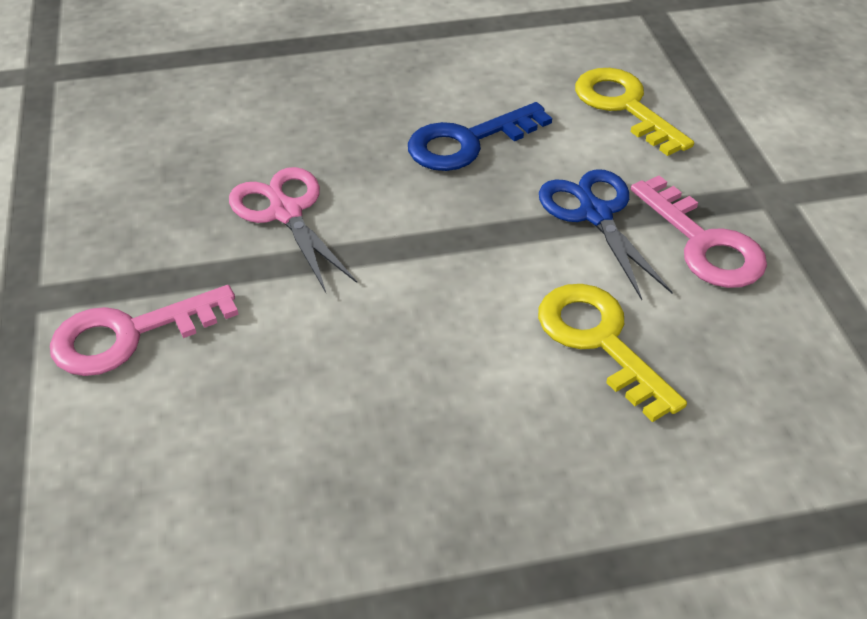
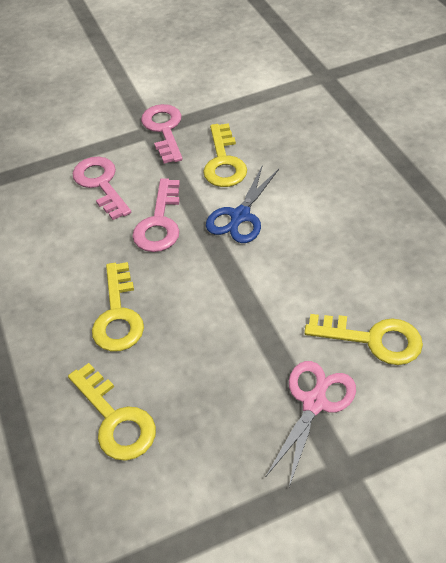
blue key: 1 -> 0
pink key: 2 -> 3
yellow key: 2 -> 4

